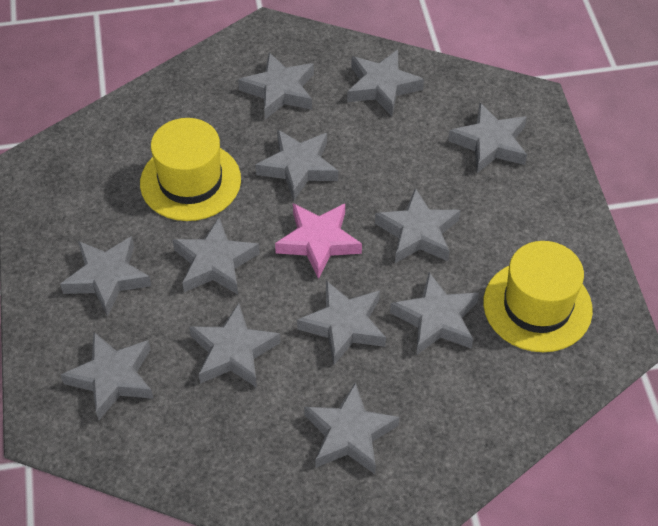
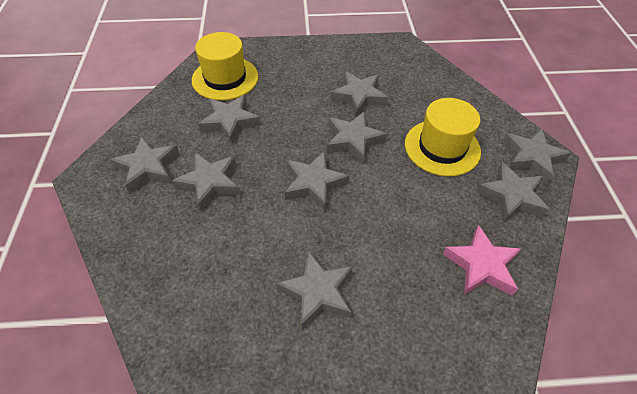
grey star: 12 -> 9

